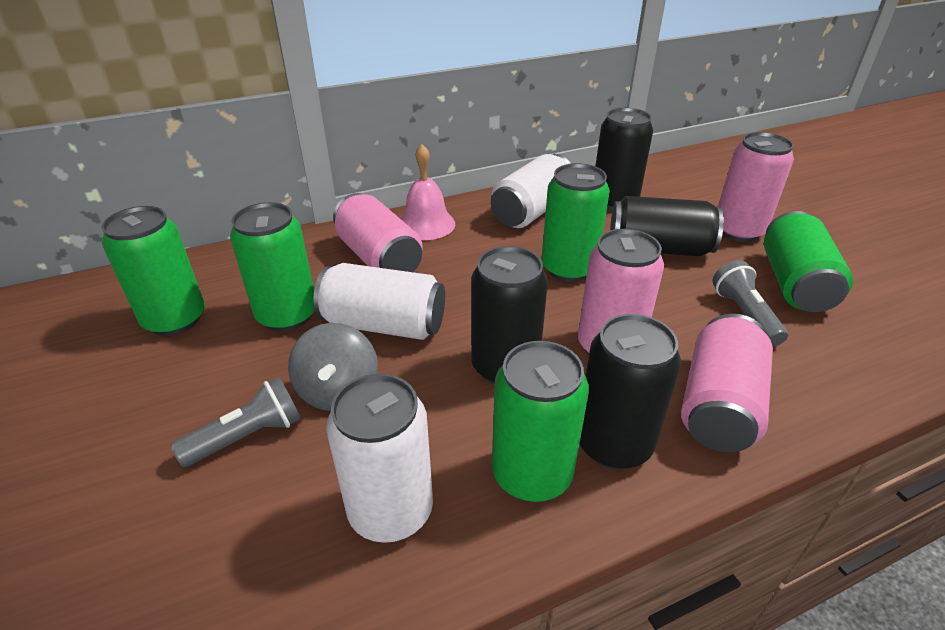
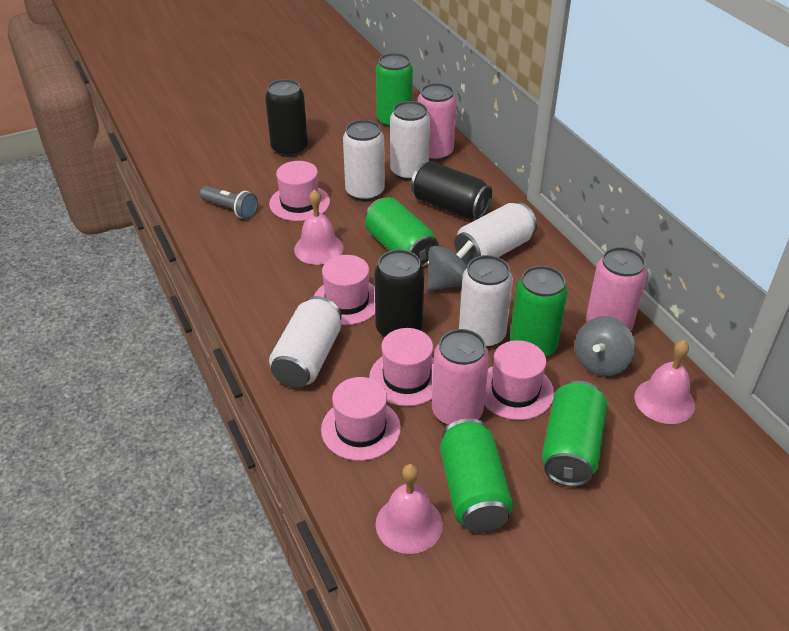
black can: 4 -> 3
grey flashlight: 2 -> 1
grey spinning top: 1 -> 2
pink bell: 1 -> 3
pink can: 4 -> 3
pink hat: 0 -> 5
white can: 3 -> 5

